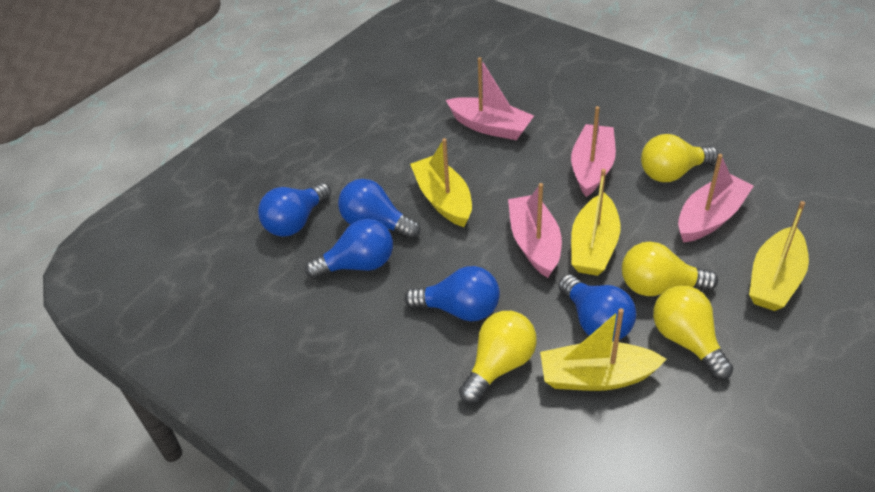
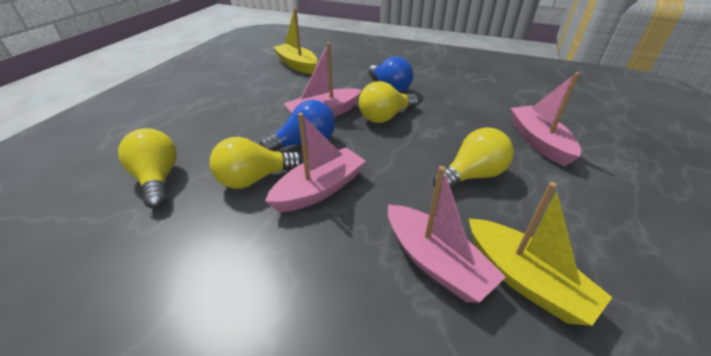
blue light bulb: 5 -> 2
yellow boat: 4 -> 2

